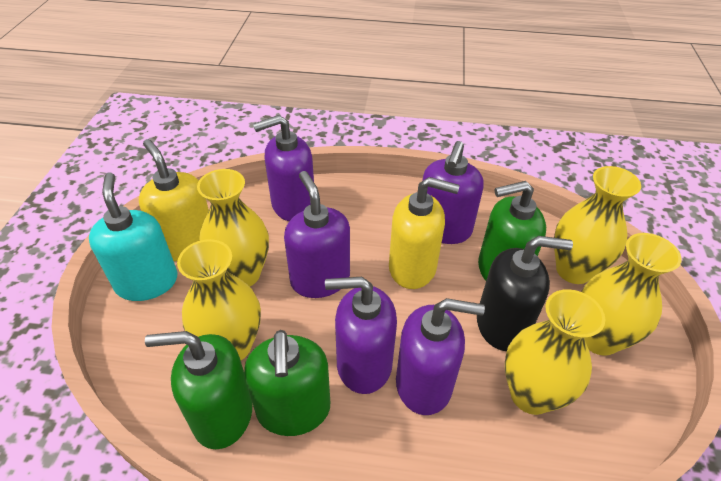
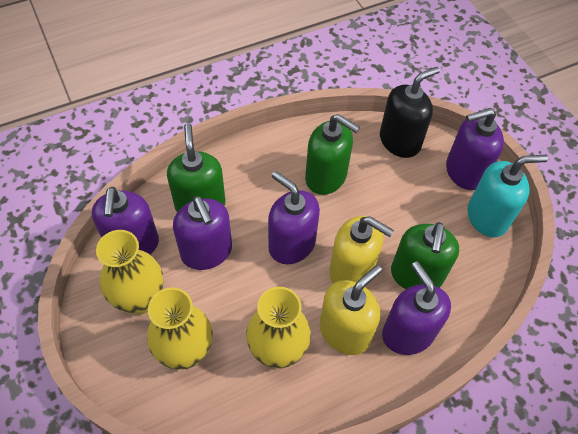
yellow vase: 5 -> 3

